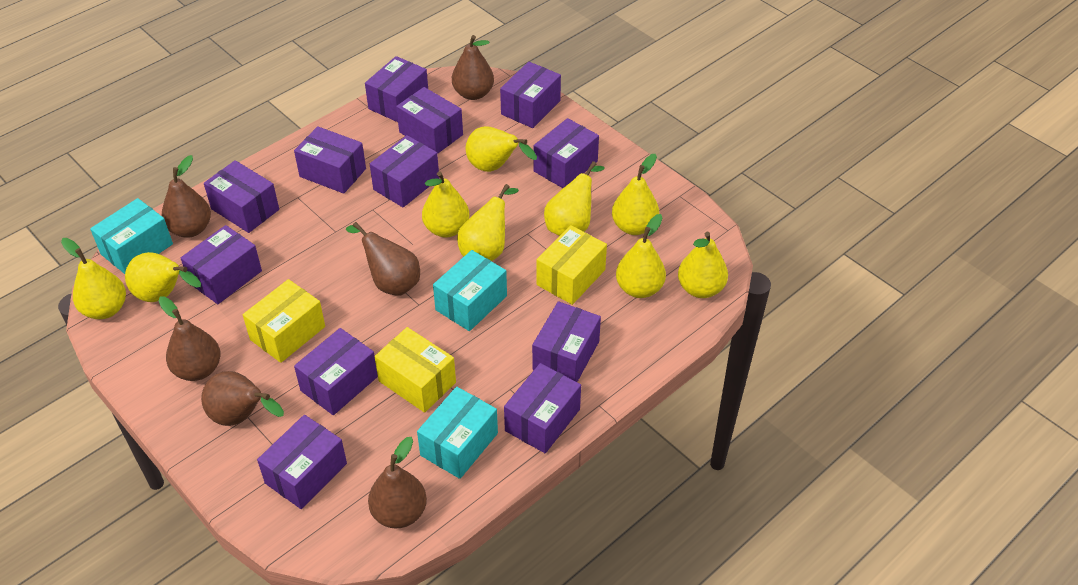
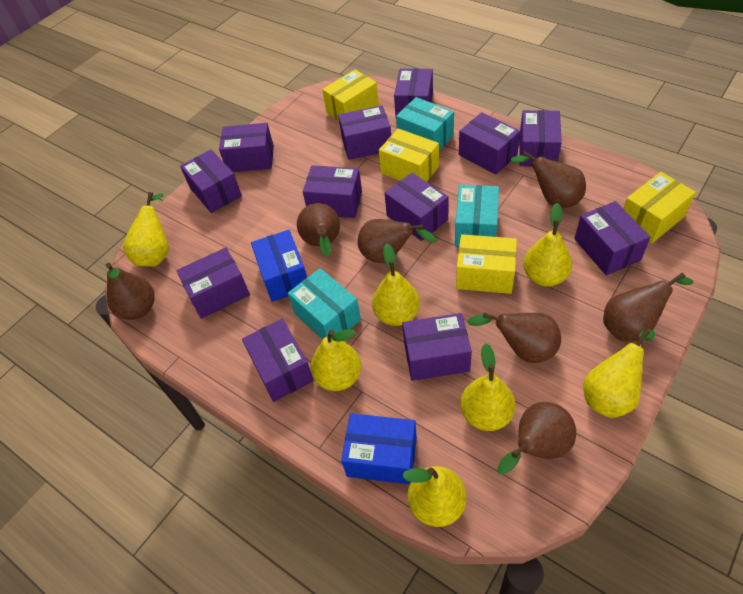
blue box: 0 -> 2
brown pear: 6 -> 7
yellow box: 3 -> 4
yellow pear: 9 -> 7

